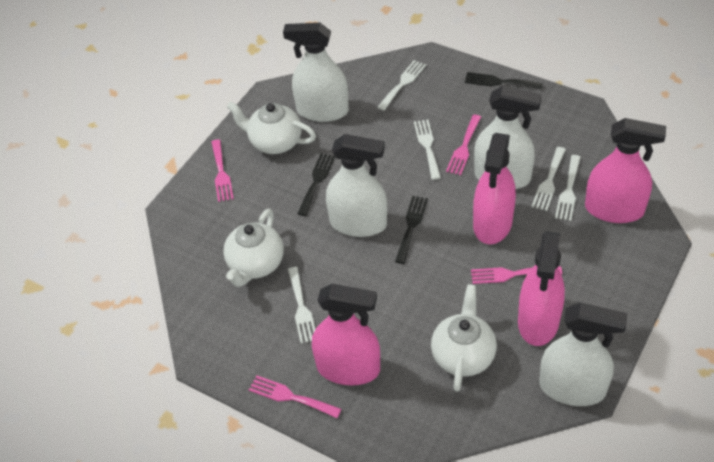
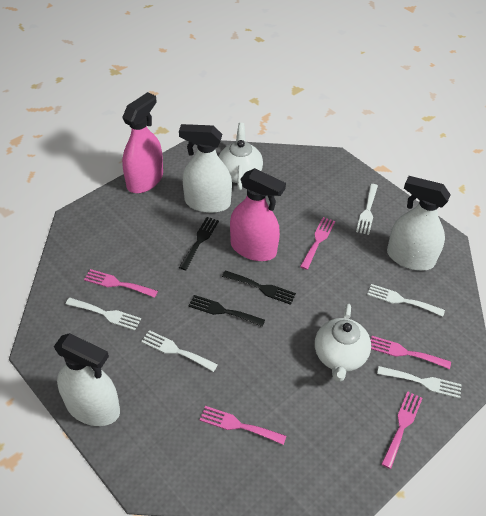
pink fork: 4 -> 5
pink spray bottle: 4 -> 2
white spray bottle: 4 -> 3
white teapot: 3 -> 2

